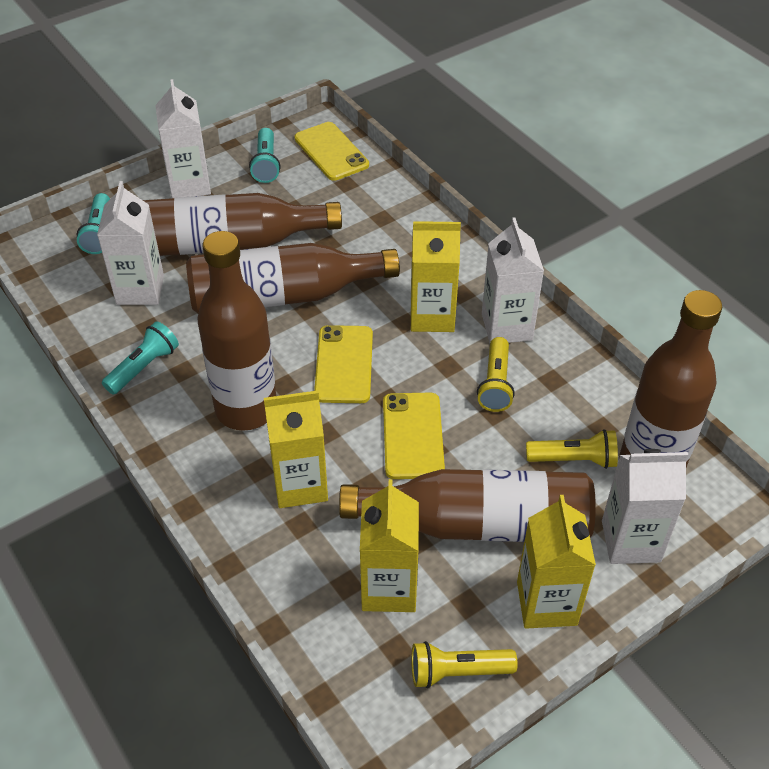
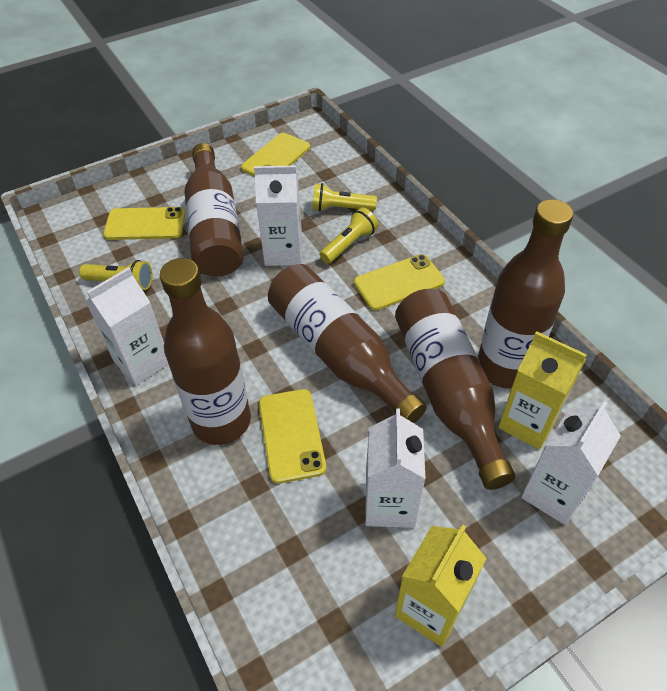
turquoise flashlight: 3 -> 0
yellow carton: 4 -> 2
yellow phone: 3 -> 4

